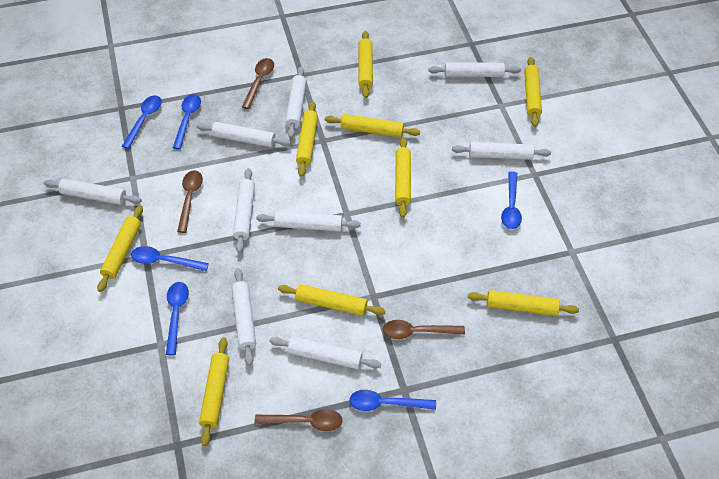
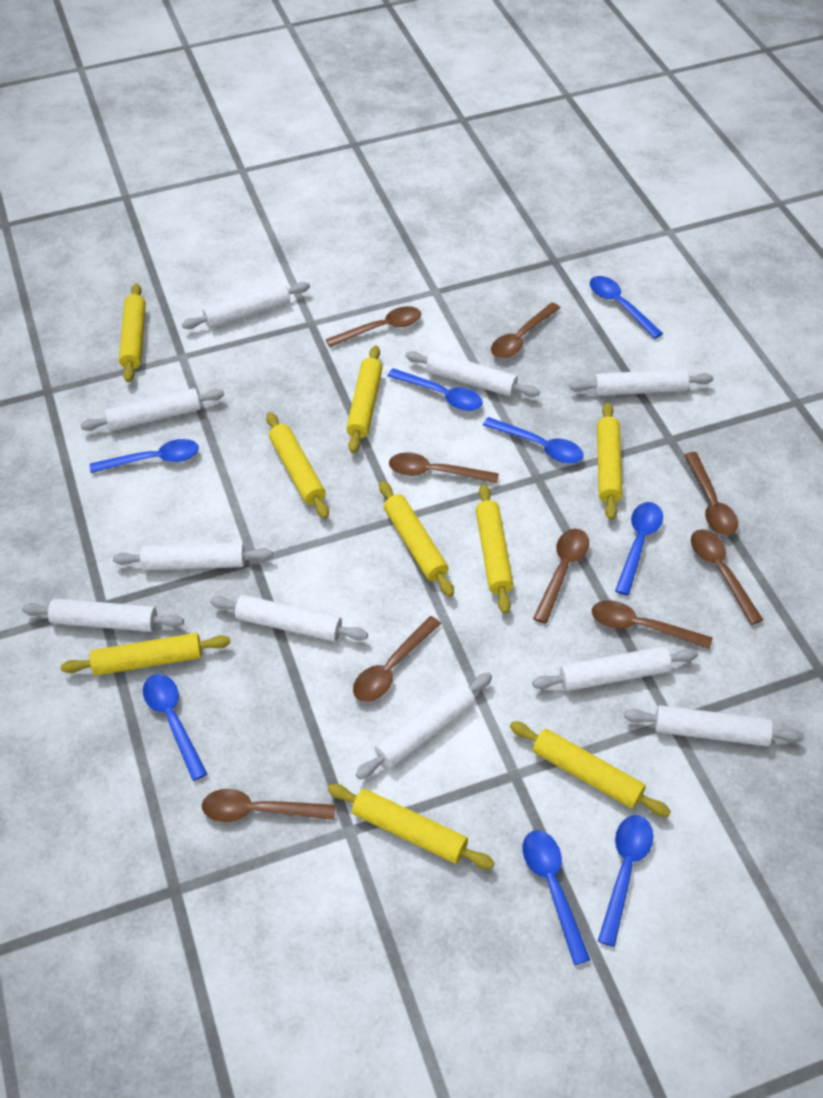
blue spoon: 6 -> 8
brown spoon: 4 -> 9
white rolling pin: 9 -> 10

